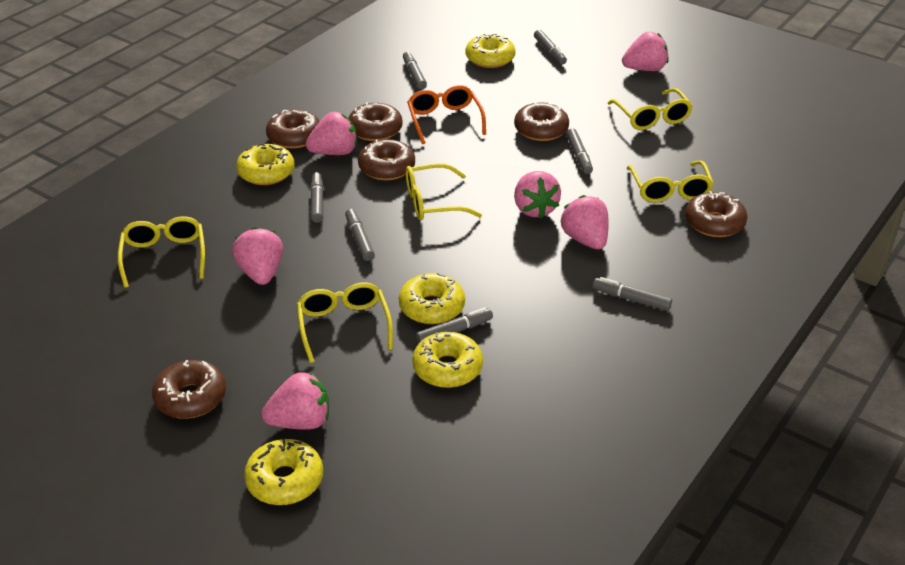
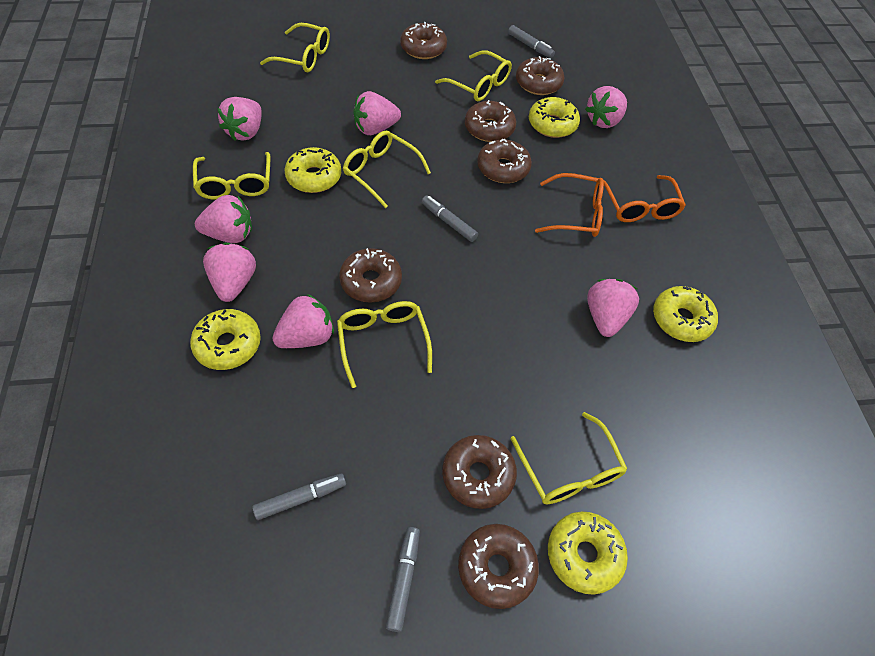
brown donut: 6 -> 7
grey marker: 7 -> 4
orange glasses: 1 -> 2
pink strawberry: 6 -> 7
yellow glasses: 5 -> 6

